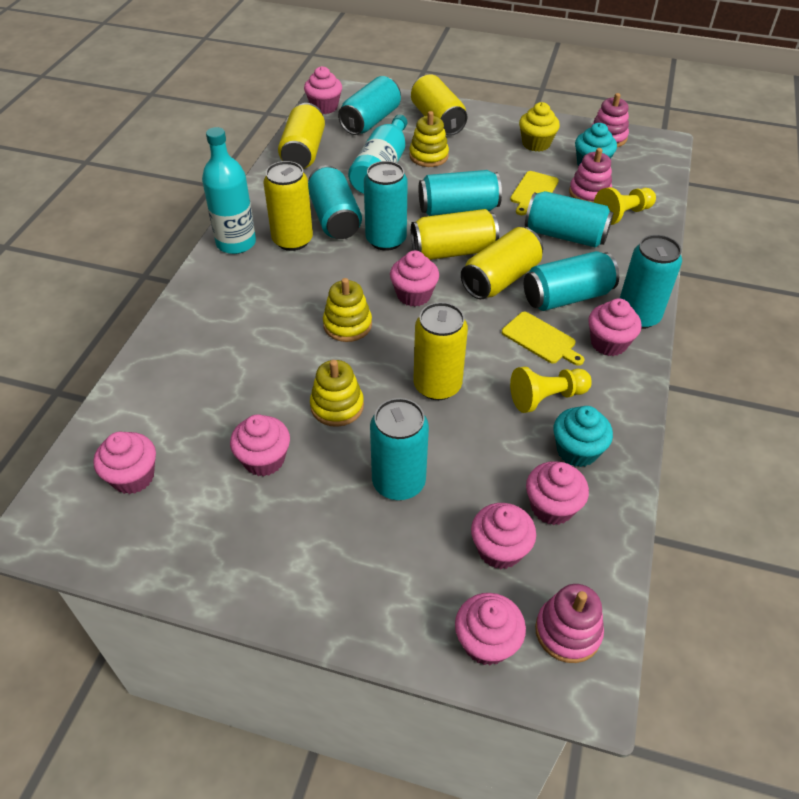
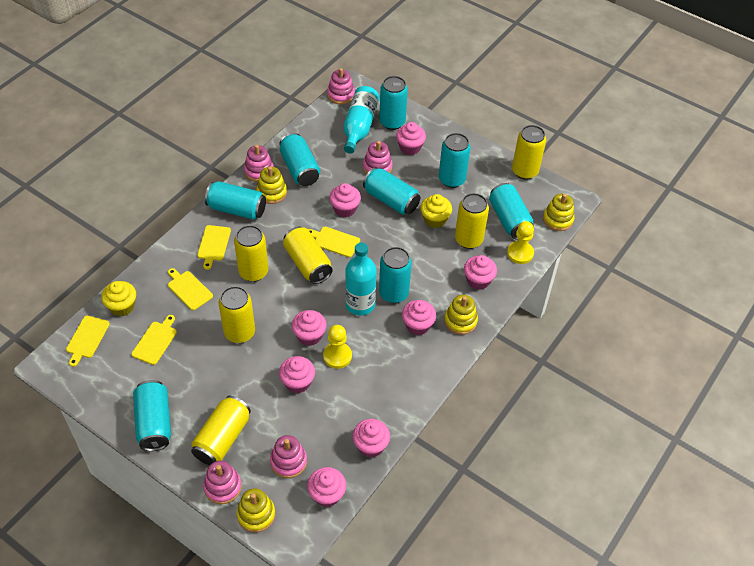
pink stacking toy: 3 -> 5
turquoise cupcake: 2 -> 0
yellow cupcake: 1 -> 2
yellow cutting board: 2 -> 5
yellow stacking toy: 3 -> 4

